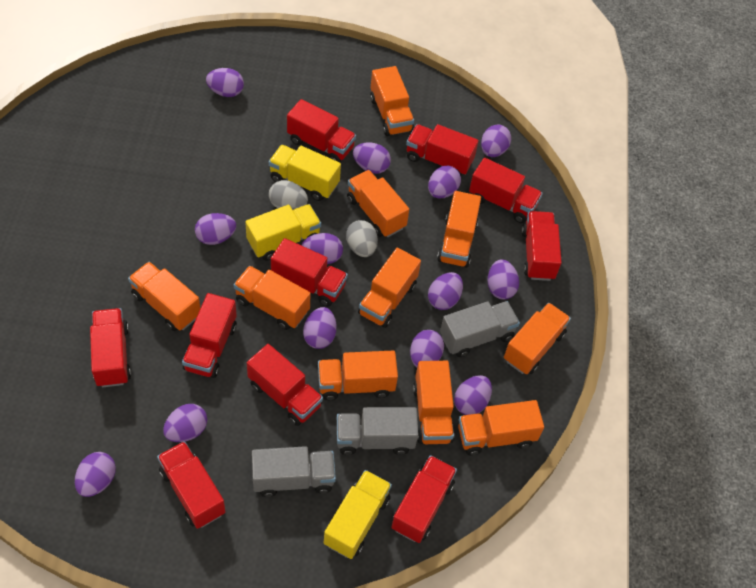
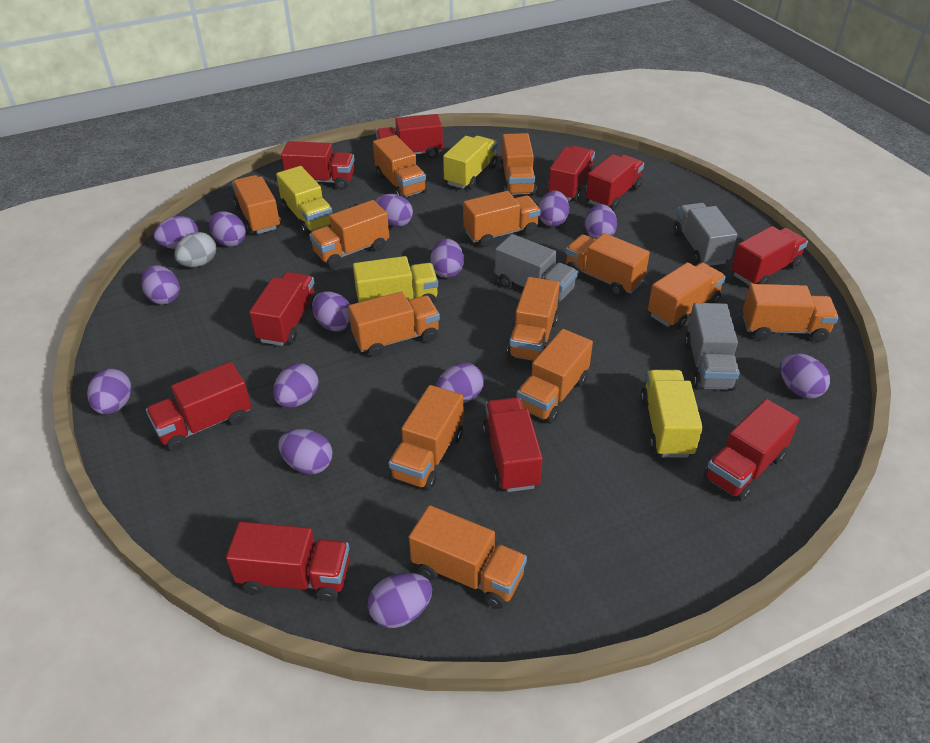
grey egg: 2 -> 1
orange truck: 10 -> 13
purple egg: 13 -> 14
yellow truck: 3 -> 4

